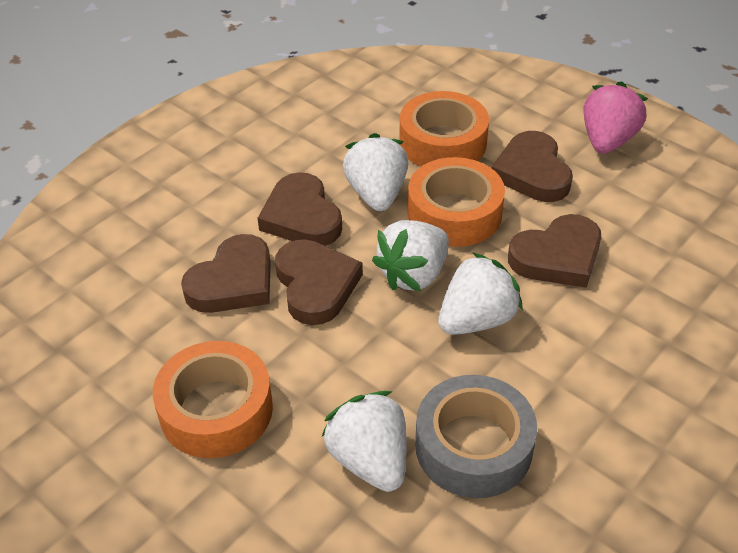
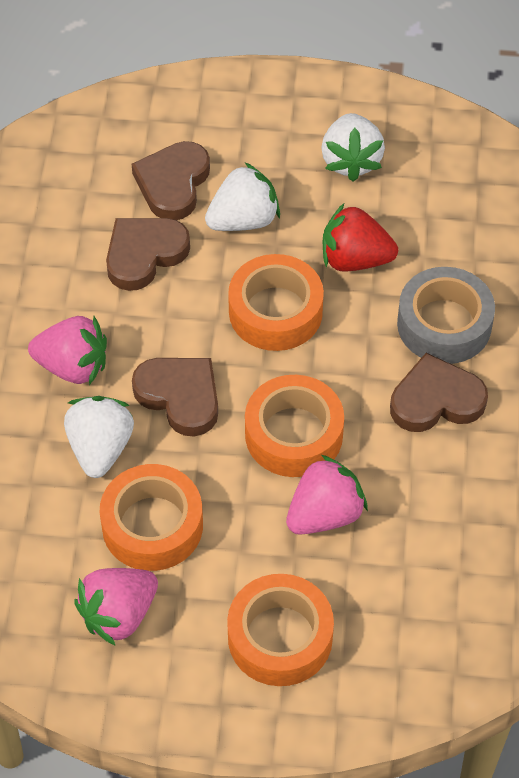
brown heart: 5 -> 4
orange tape: 3 -> 4
pink strawberry: 1 -> 3
red strawberry: 0 -> 1
white strawberry: 4 -> 3

